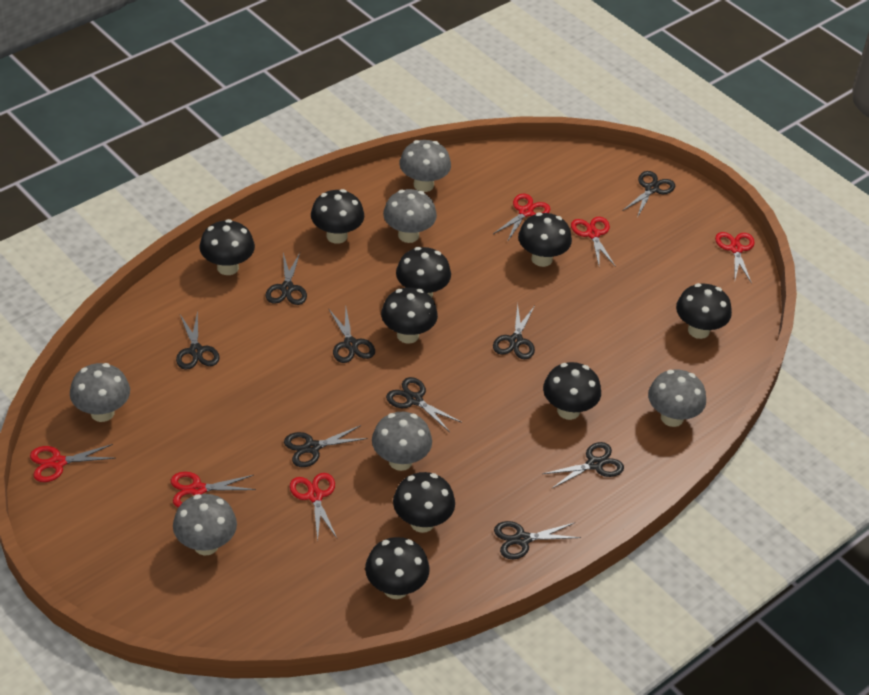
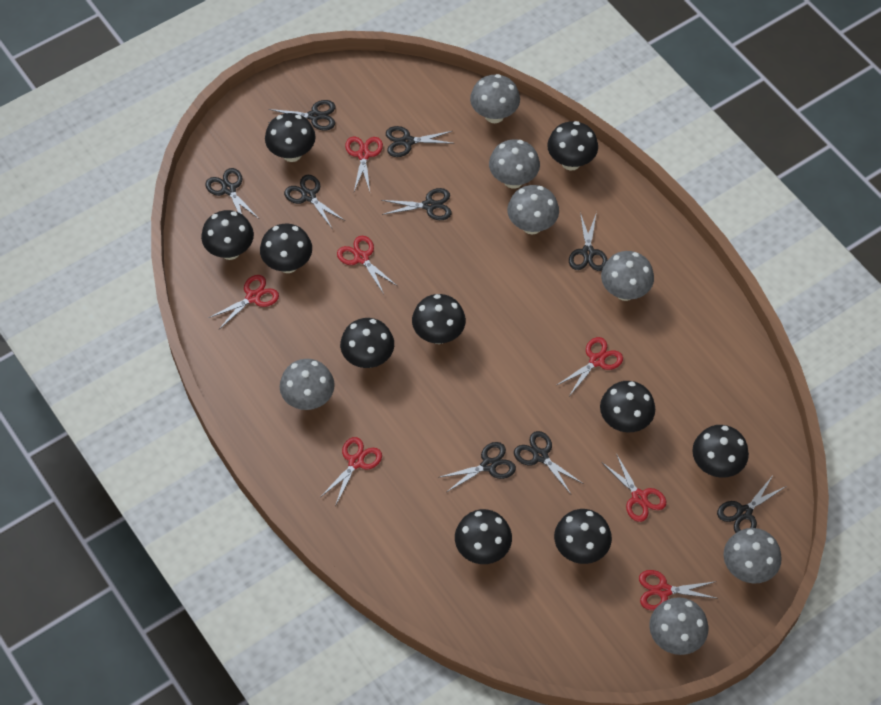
black mushroom: 9 -> 10
grey mushroom: 6 -> 7
red scissors: 6 -> 7

